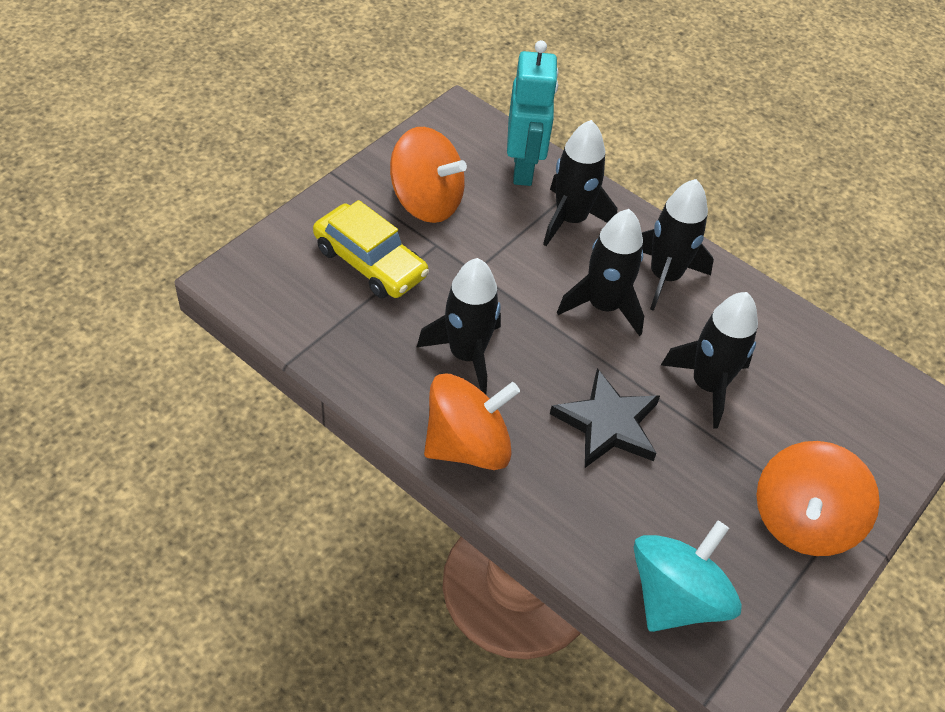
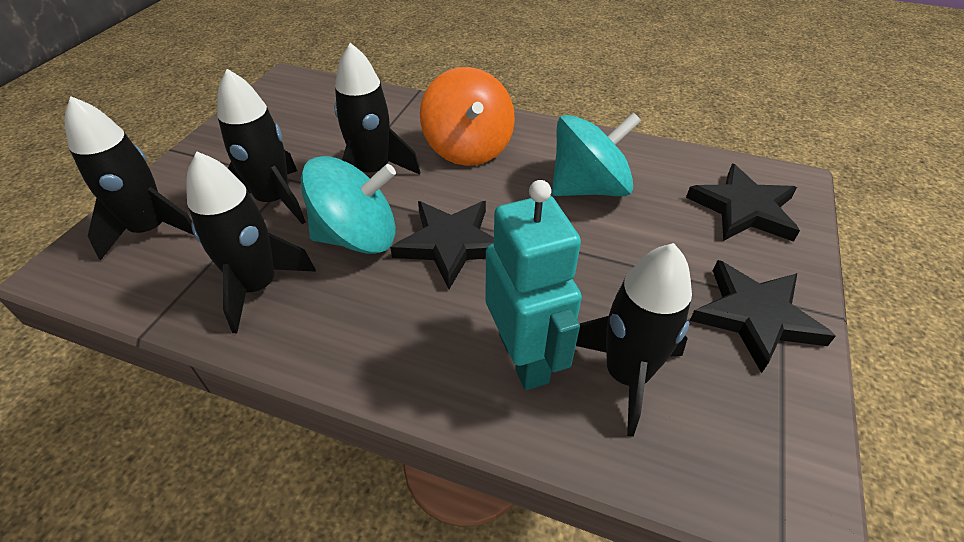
black star: 1 -> 3
orange spinning top: 3 -> 1
turquoise spinning top: 1 -> 2
yellow car: 1 -> 0

